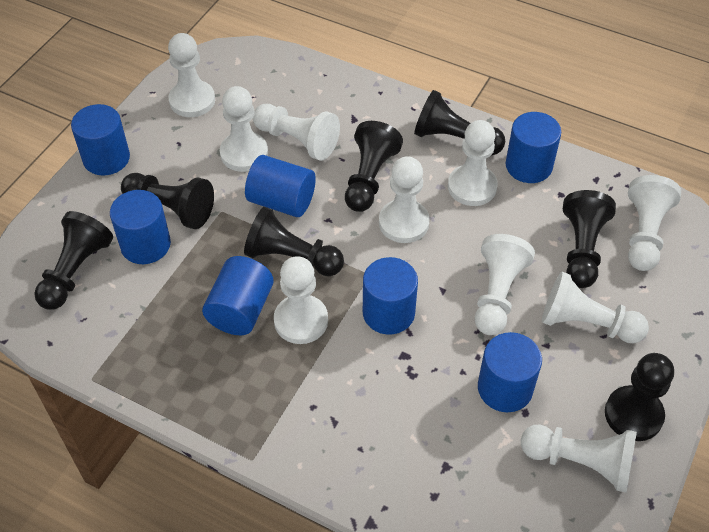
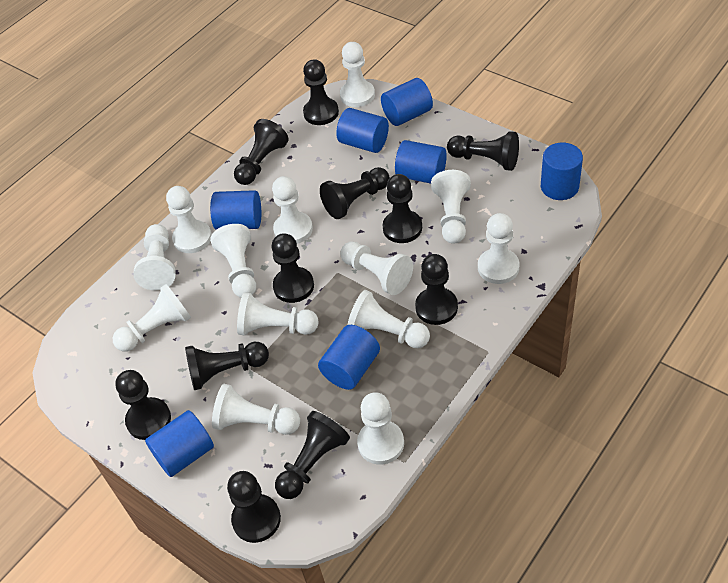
black pawn: 7 -> 11
white pawn: 10 -> 13

